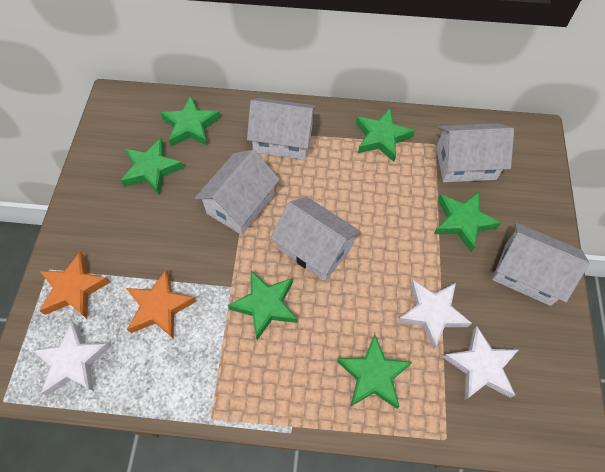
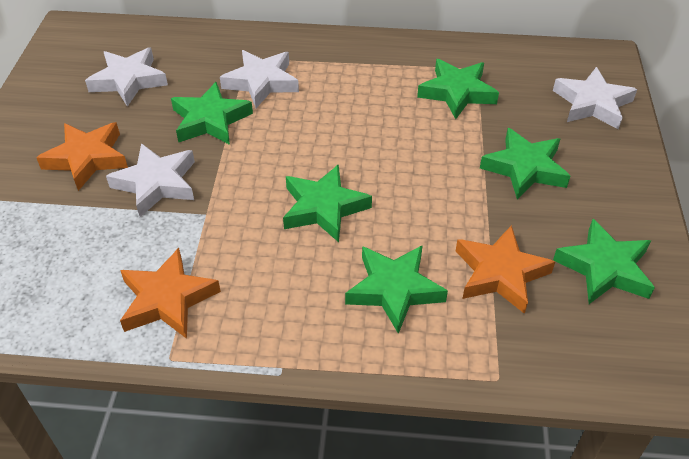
orange star: 2 -> 3
white house: 5 -> 0
white star: 3 -> 4

